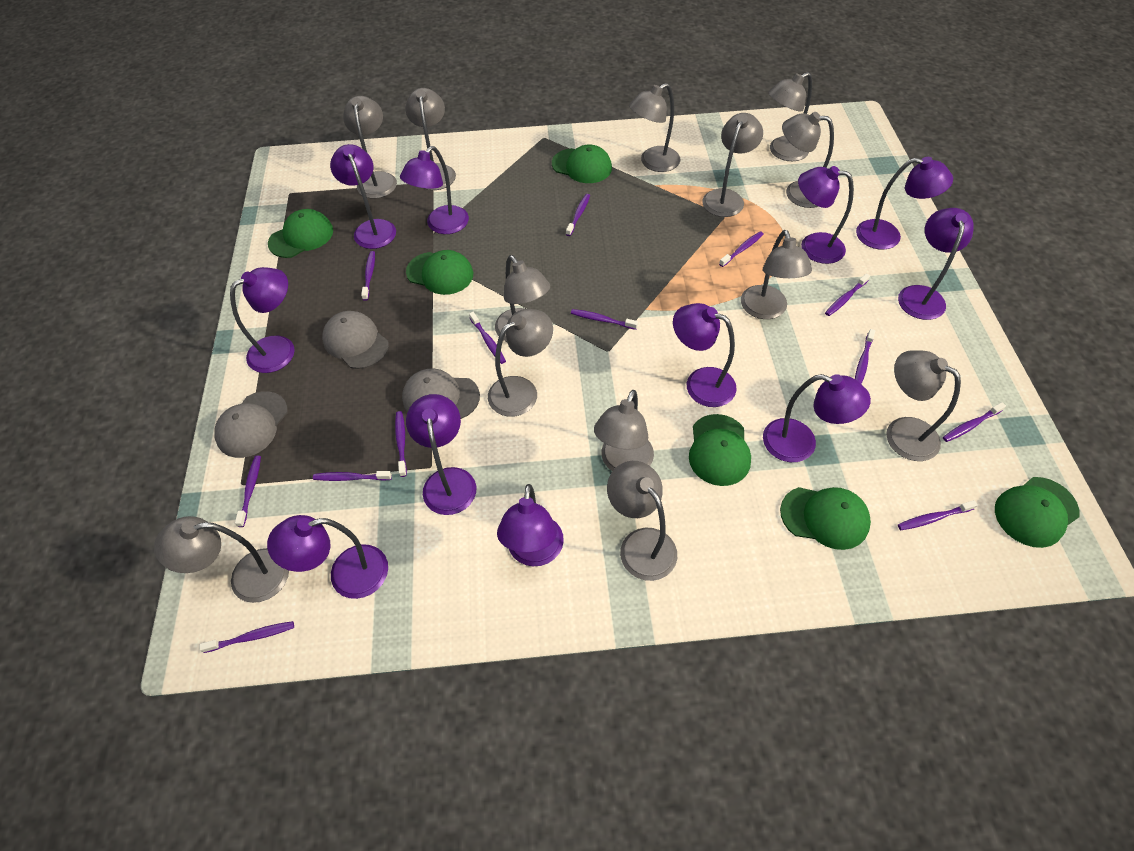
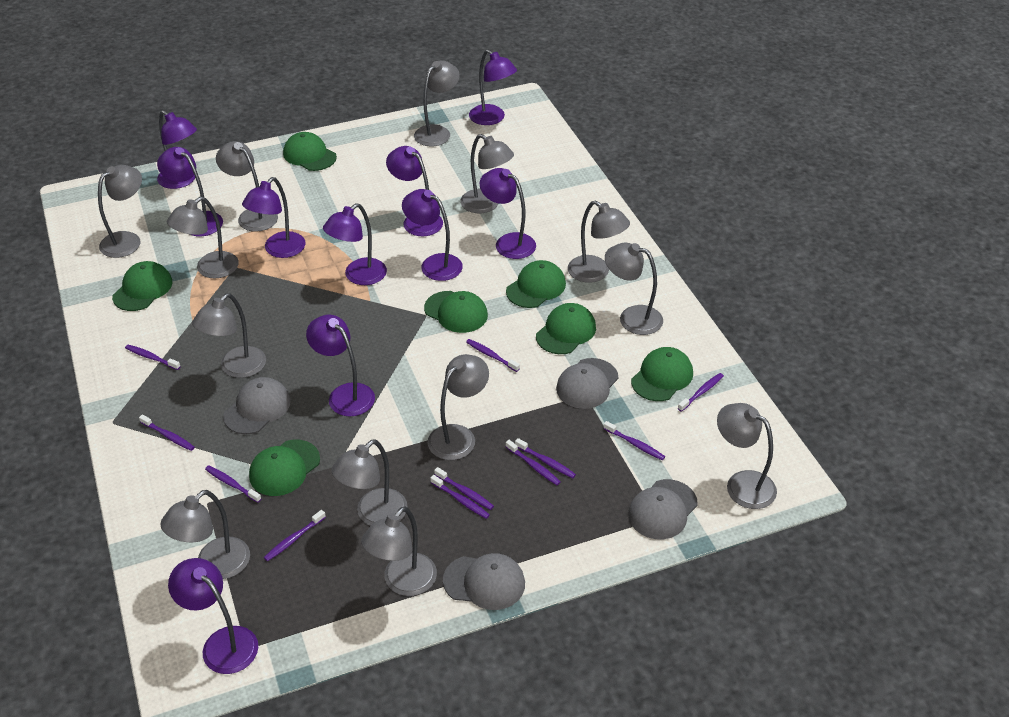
green cap: 6 -> 7
grey cap: 3 -> 4
purple lamp: 11 -> 10
purple toothbrush: 13 -> 11

